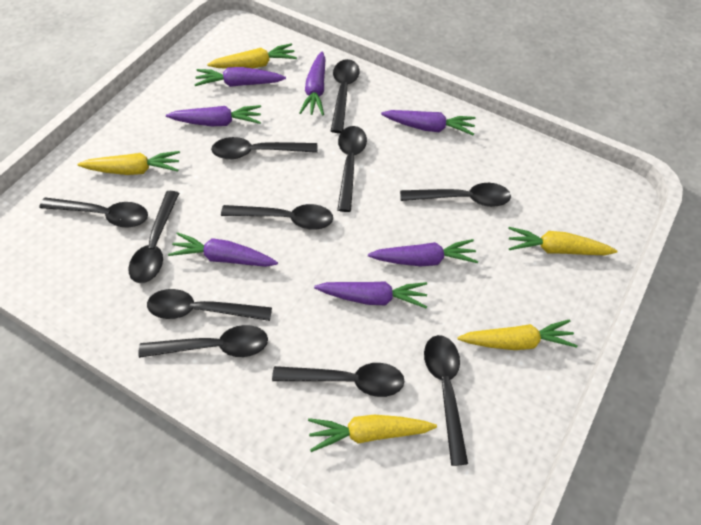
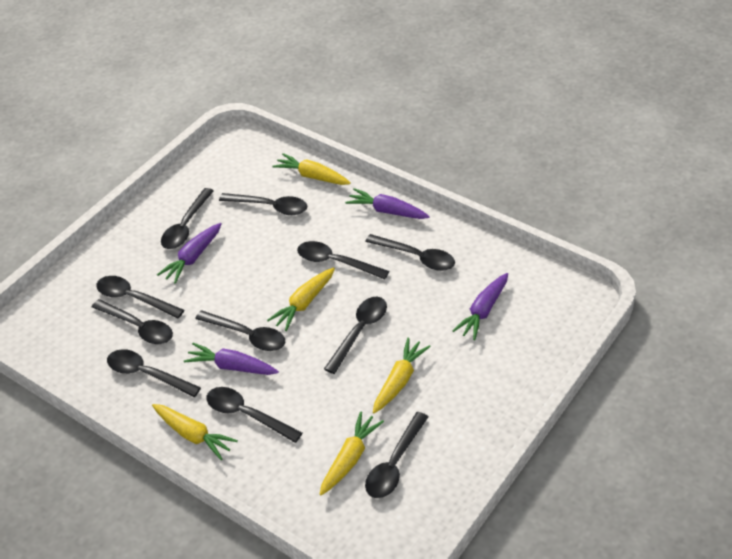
purple carrot: 7 -> 4

